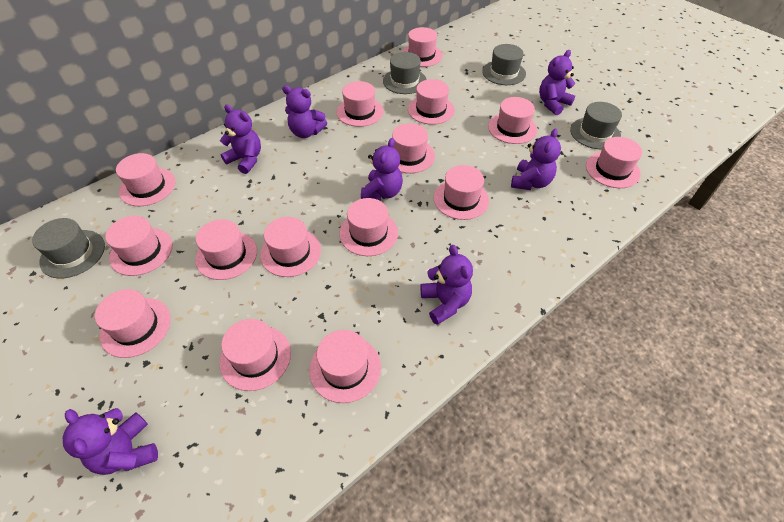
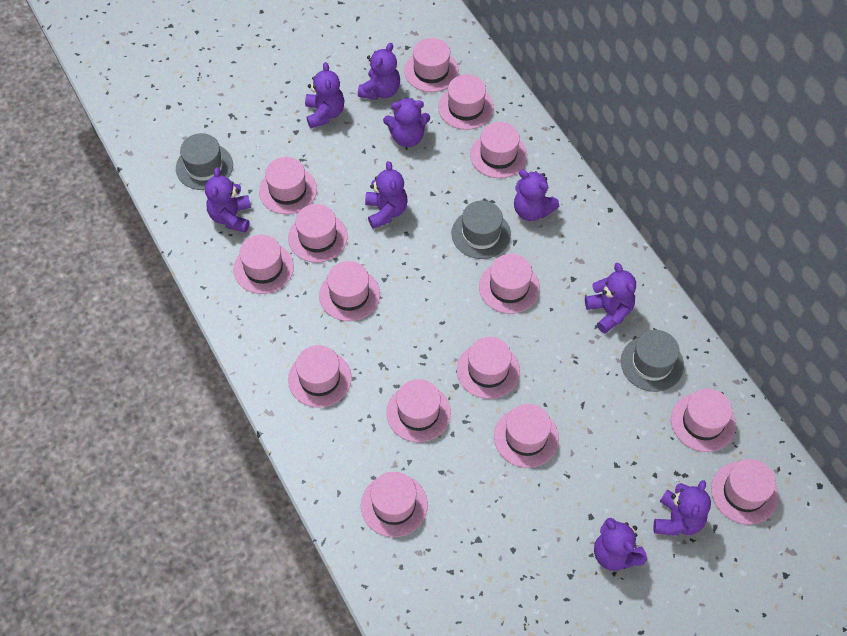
grey hat: 4 -> 3
purple teddy bear: 7 -> 9

